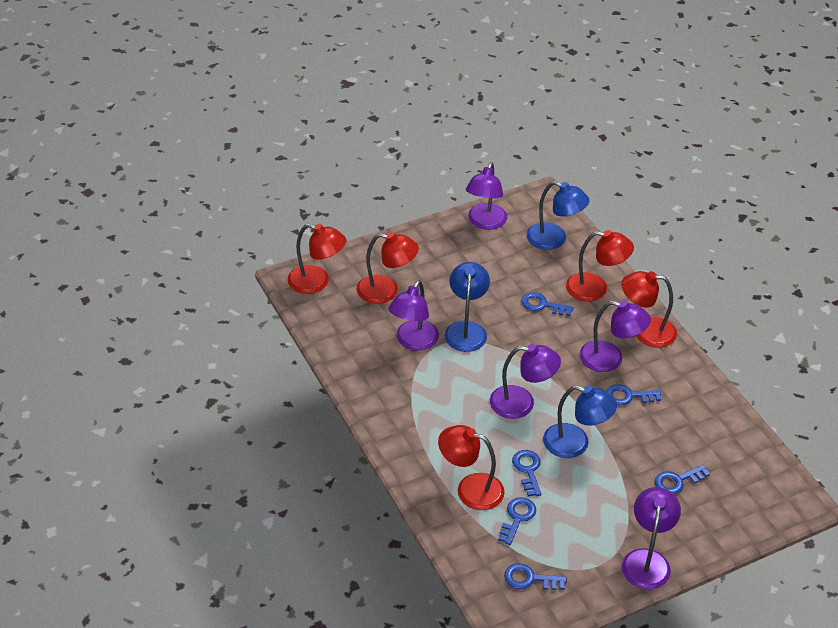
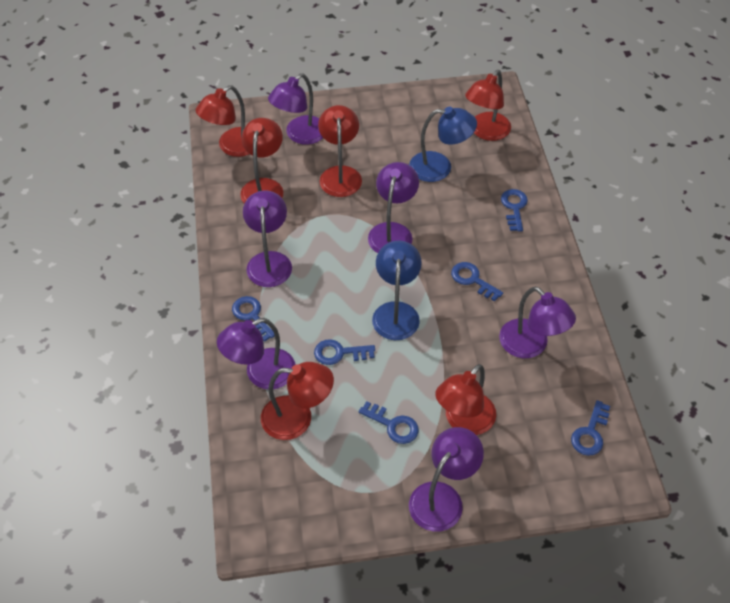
blue lamp: 3 -> 2
purple lamp: 5 -> 6
red lamp: 5 -> 6

